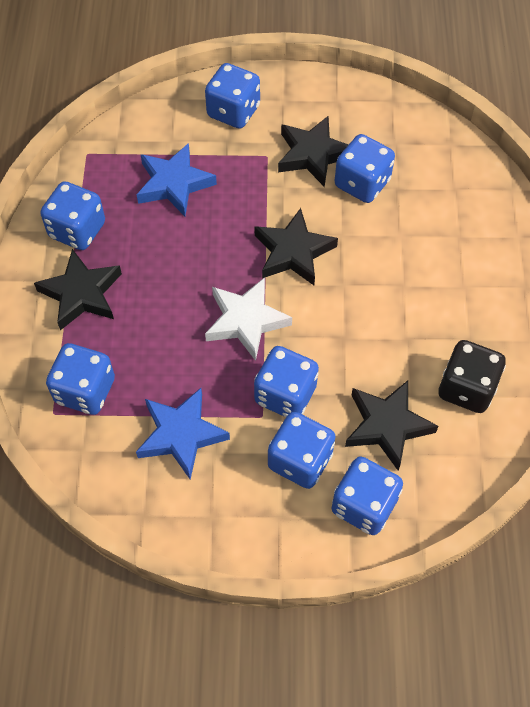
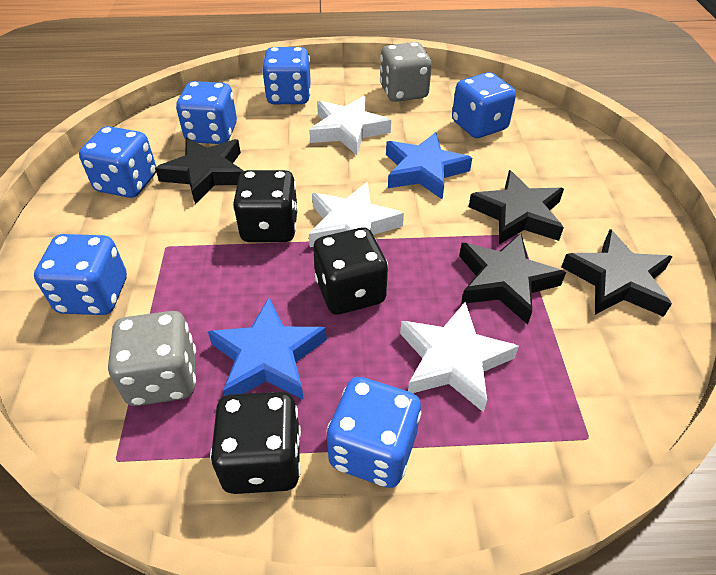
black dice: 1 -> 3
blue dice: 7 -> 6
grey dice: 0 -> 2
white star: 1 -> 3

